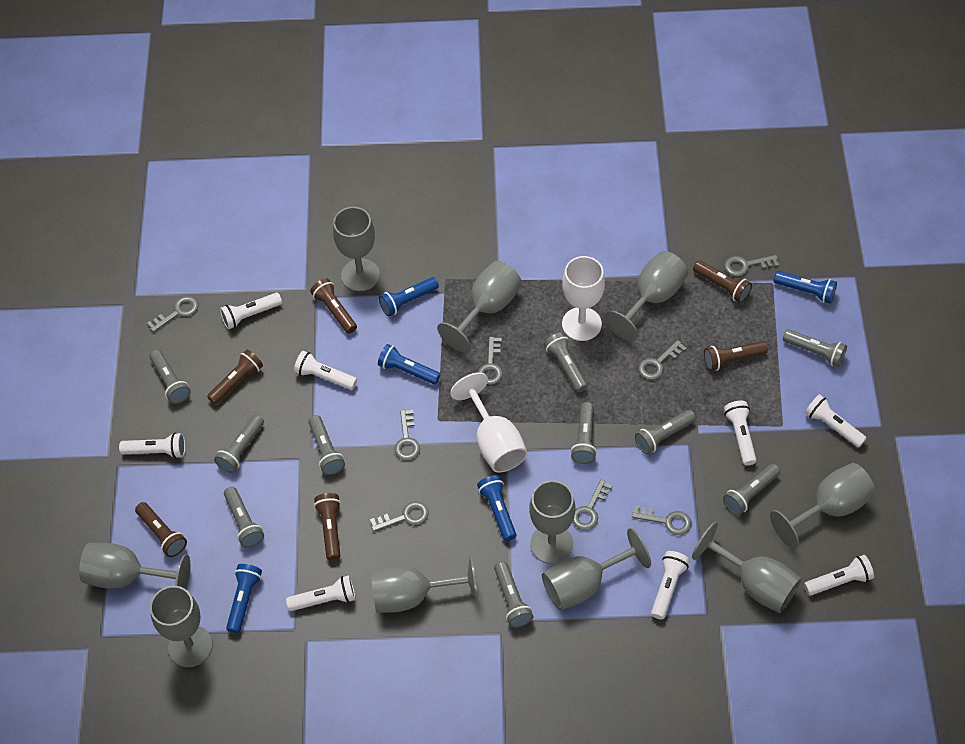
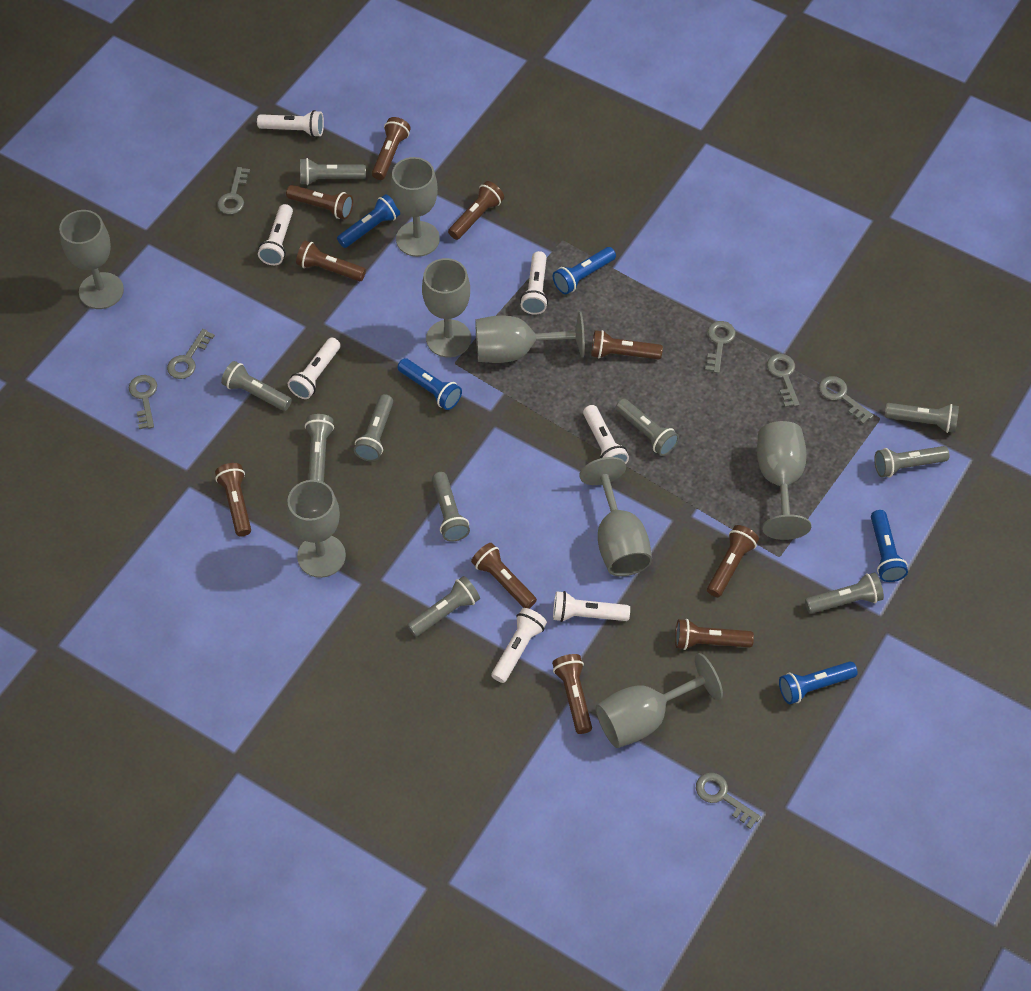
brown flashlight: 6 -> 10
grey goblet: 10 -> 8
grey key: 8 -> 7
white flashlight: 8 -> 7
white goblet: 2 -> 0

